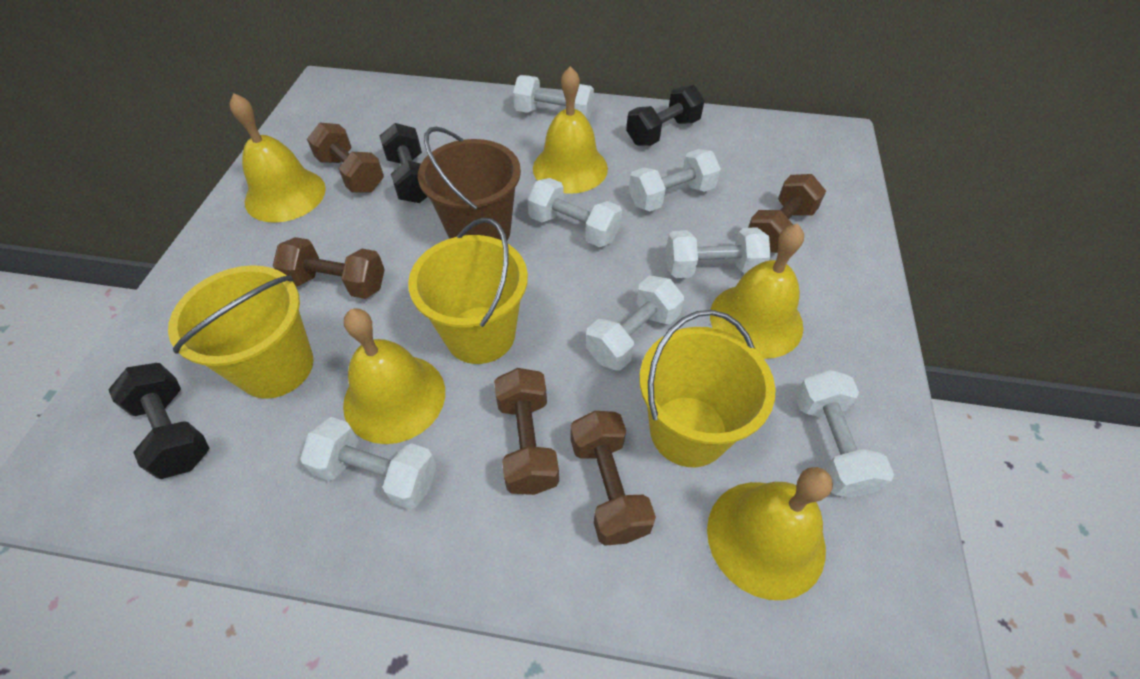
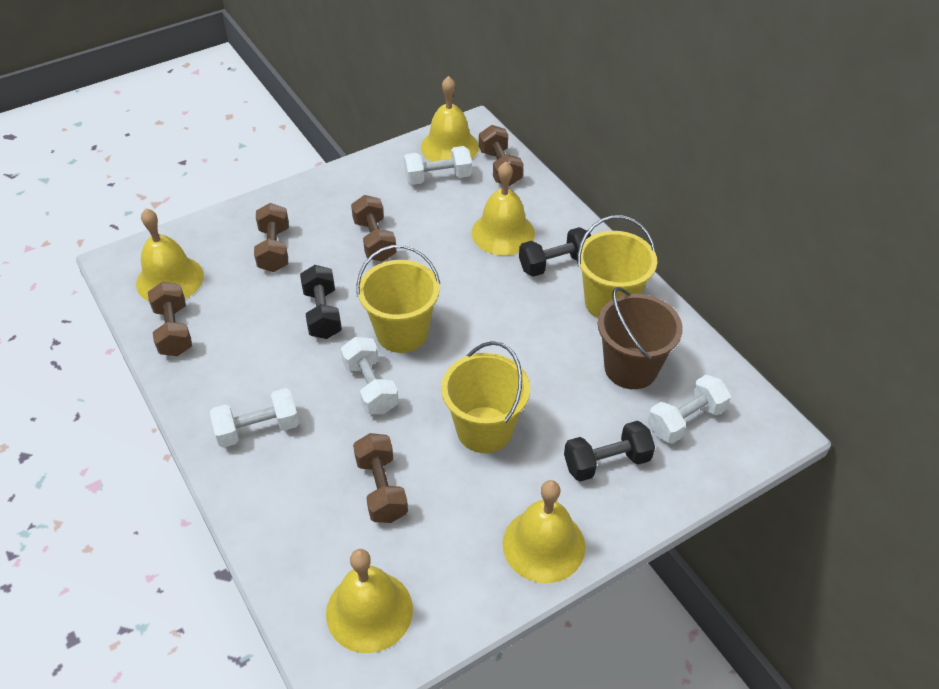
white dumbbell: 7 -> 4

